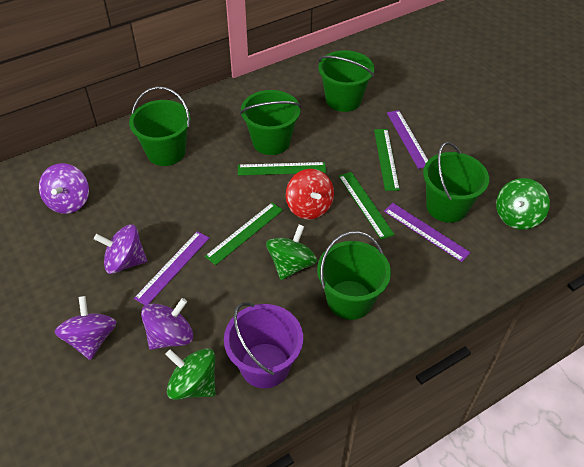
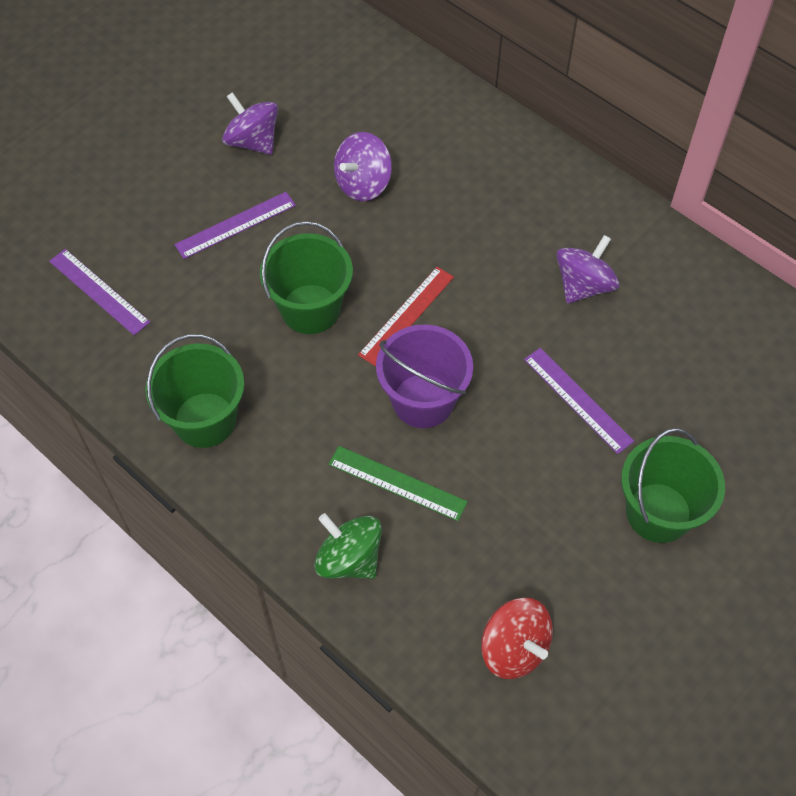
green bucket: 5 -> 3
green ruler: 4 -> 1
green spinning top: 3 -> 1
purple spinning top: 4 -> 3
red ruler: 0 -> 1

